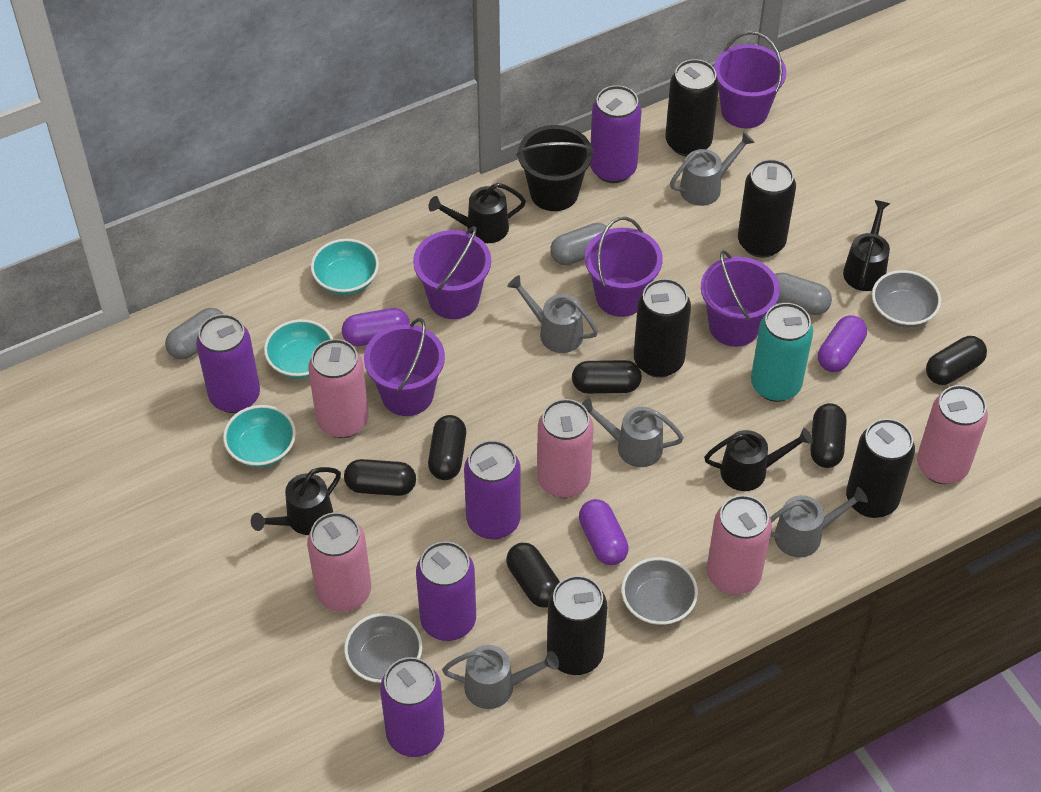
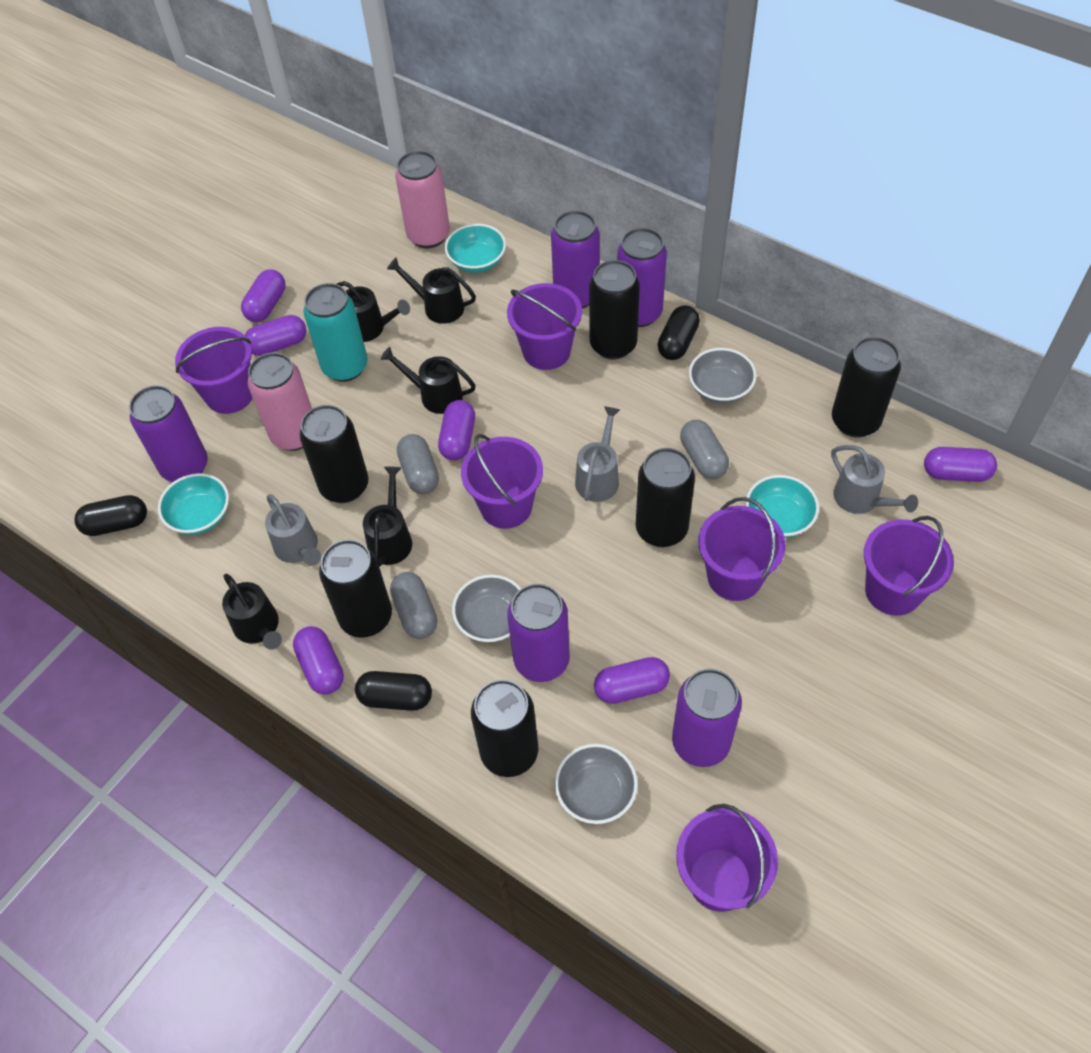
black bucket: 1 -> 0
black can: 5 -> 6
black capsule: 6 -> 3
black watering can: 4 -> 5
grey watering can: 5 -> 3
pink can: 5 -> 2
purple bucket: 5 -> 6
purple capsule: 3 -> 6

